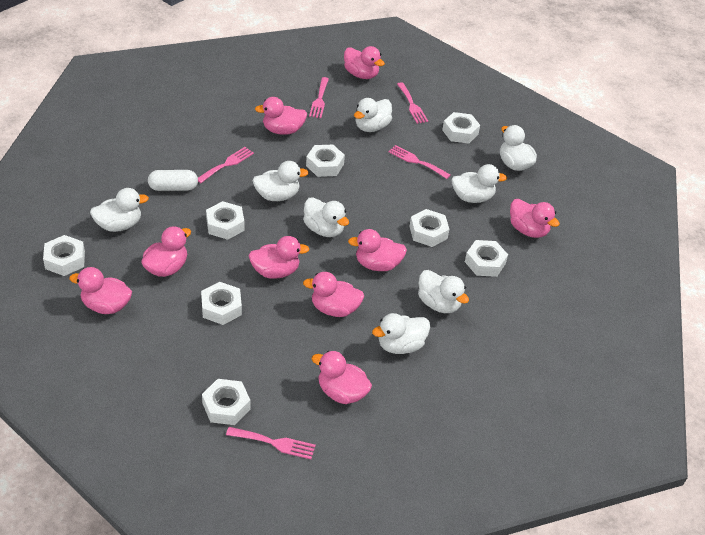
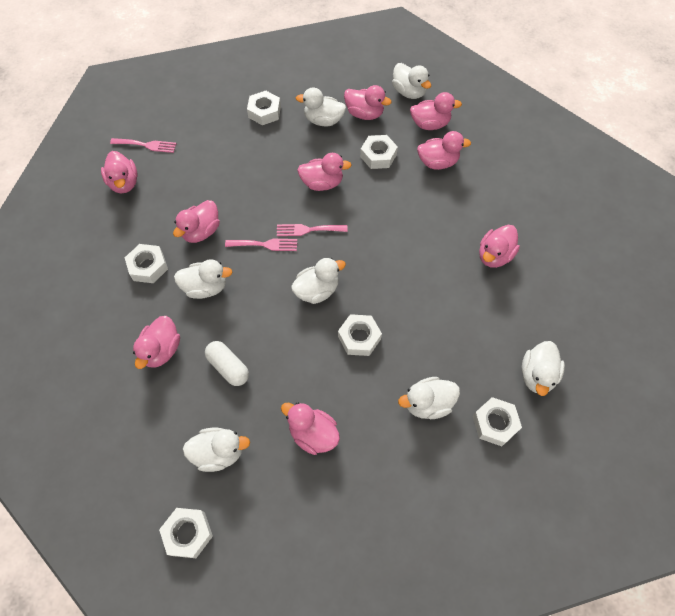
pink fork: 5 -> 3
white duck: 8 -> 7
white nut: 8 -> 6

